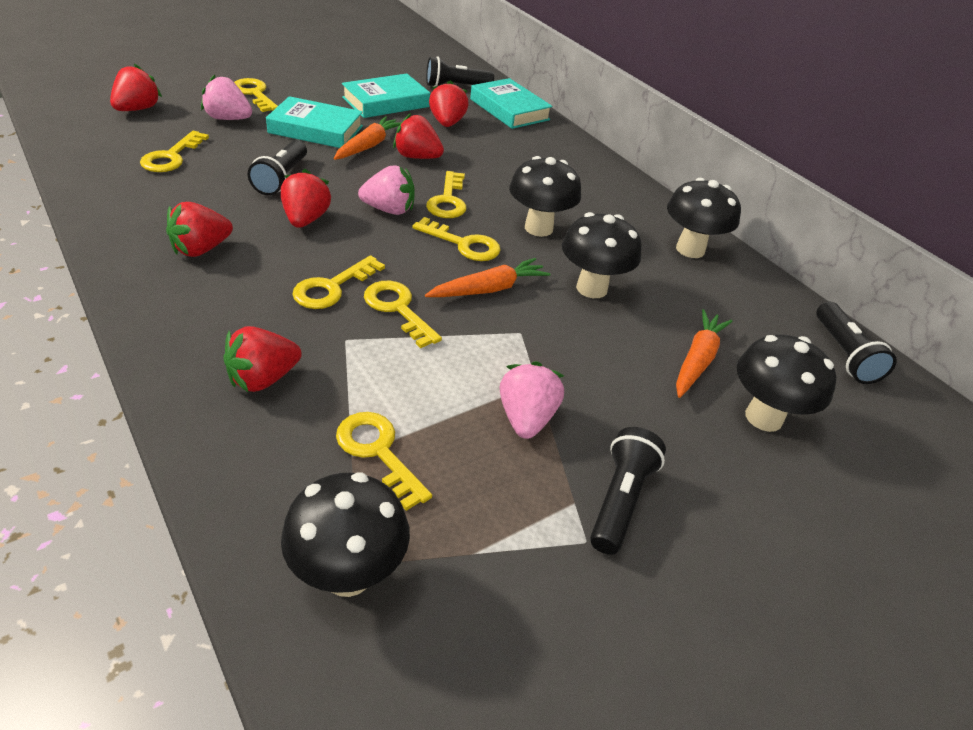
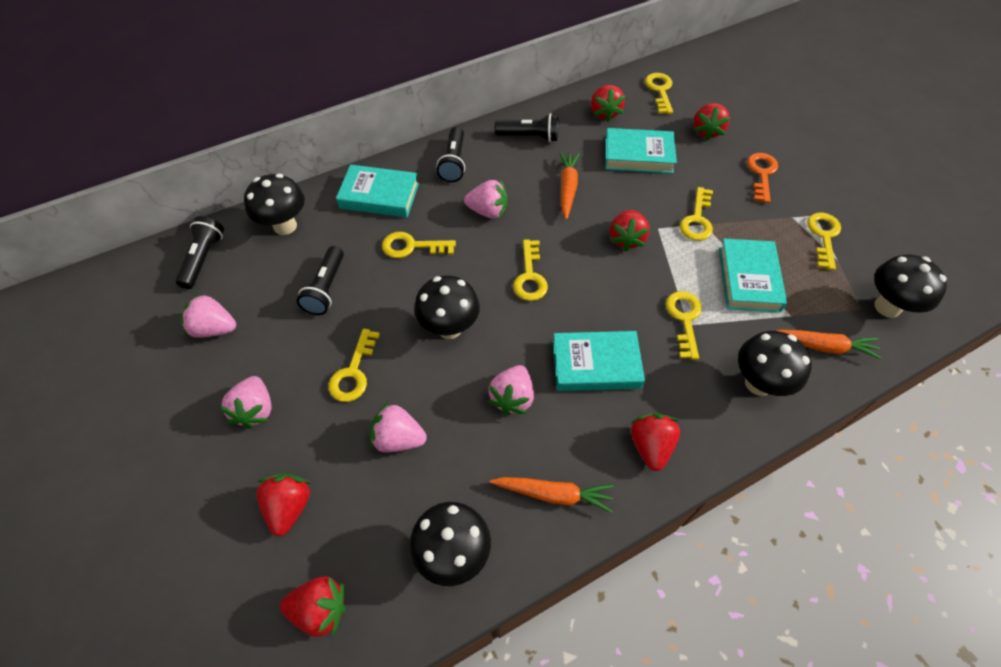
orange key: 0 -> 1
pink strawberry: 3 -> 5
turquoise book: 3 -> 4

